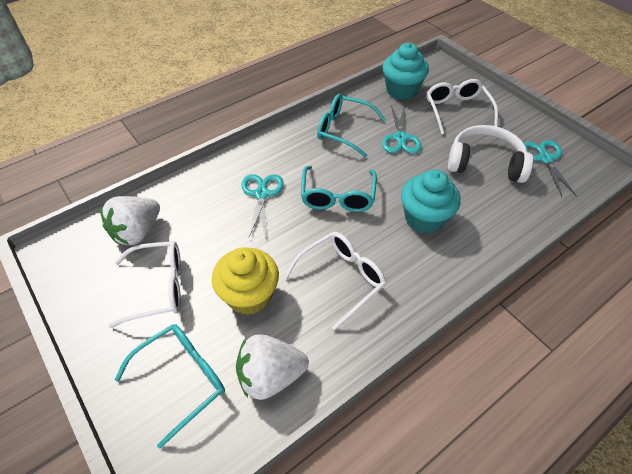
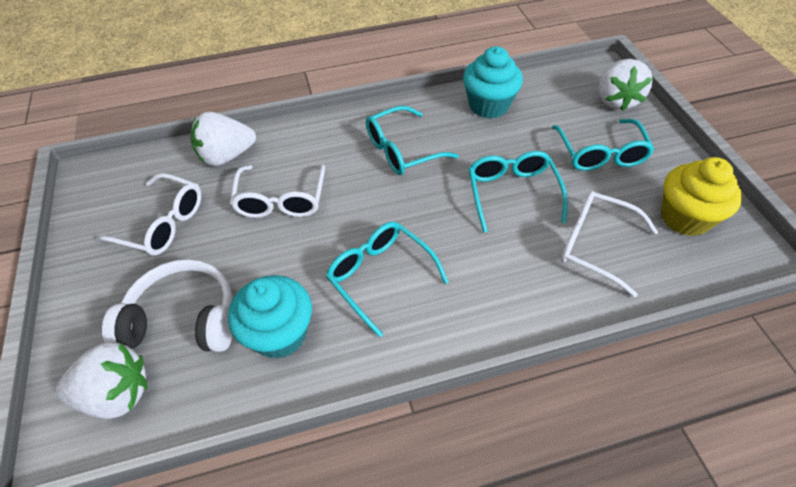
turquoise glasses: 3 -> 4
turquoise scissors: 3 -> 0
white strawberry: 2 -> 3

